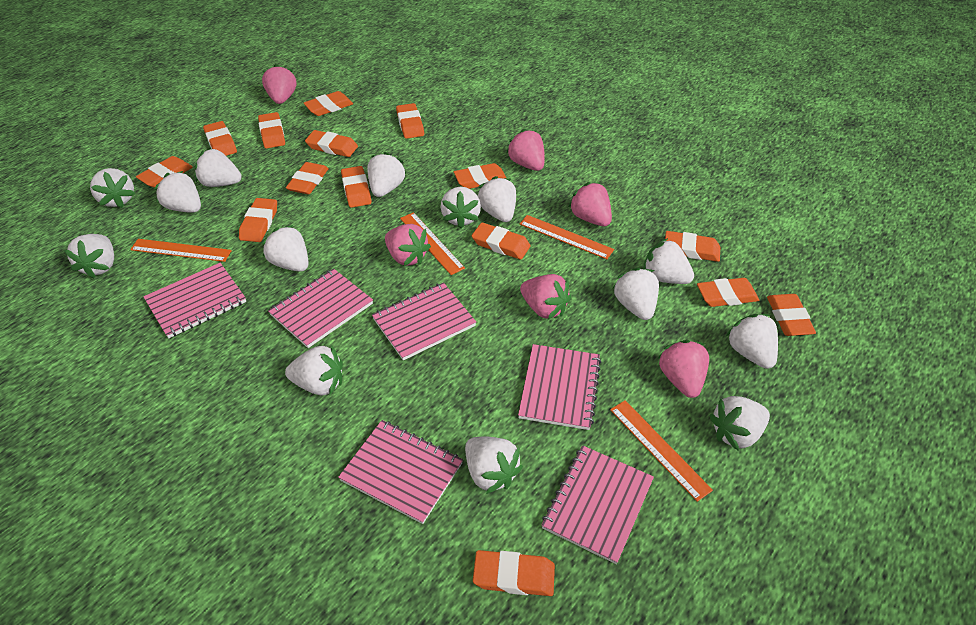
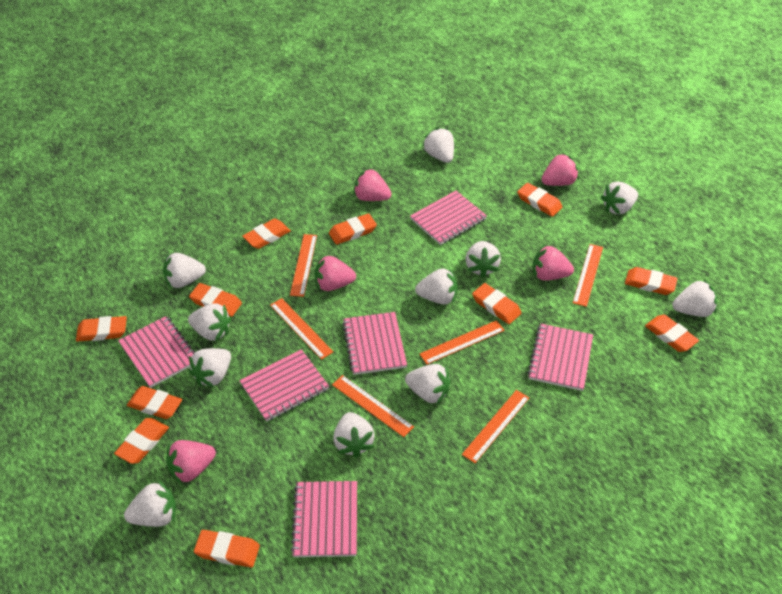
orange eraser: 15 -> 11
orange ruler: 4 -> 6
pink strawberry: 6 -> 5
white strawberry: 14 -> 11

